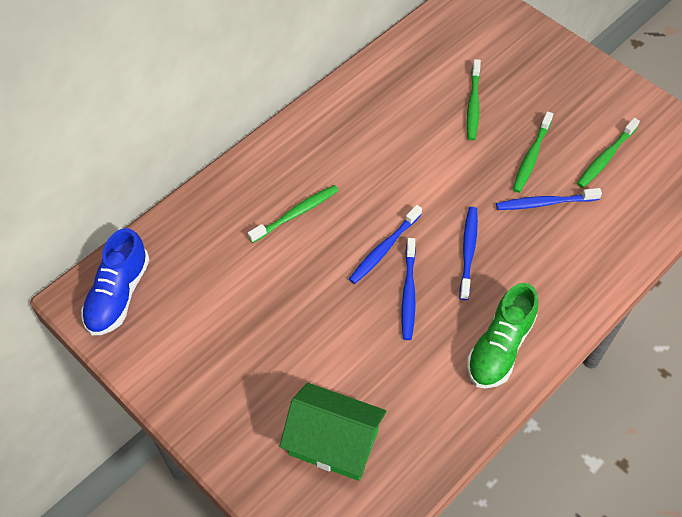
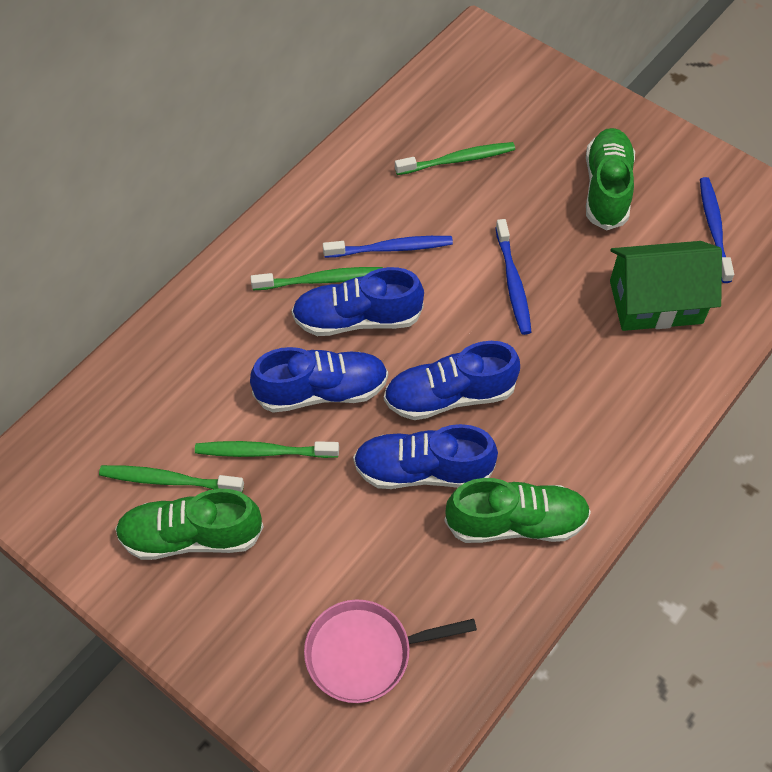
blue shoe: 1 -> 4
blue toothbrush: 4 -> 3
green shoe: 1 -> 3
pink pan: 0 -> 1

